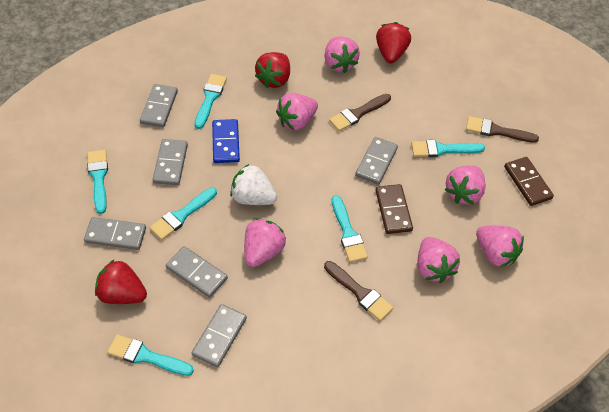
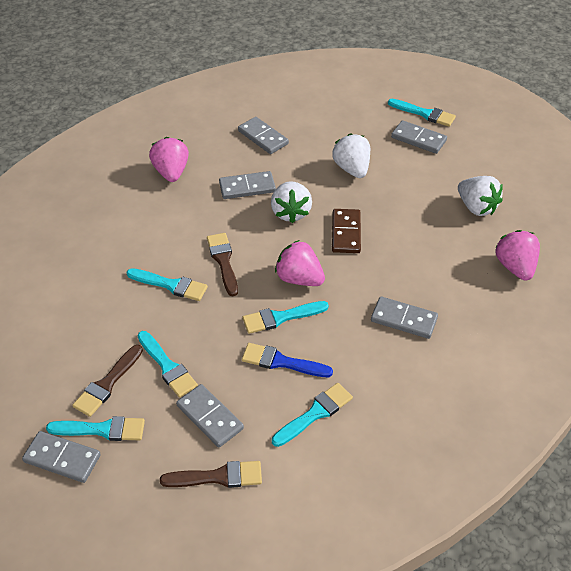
blue brush: 0 -> 1
blue domino: 1 -> 0
brown domino: 2 -> 1
pink strawberry: 6 -> 3
red strawberry: 3 -> 0
white strawberry: 1 -> 3

